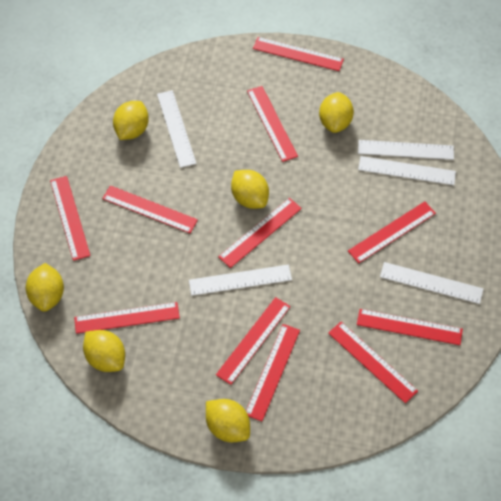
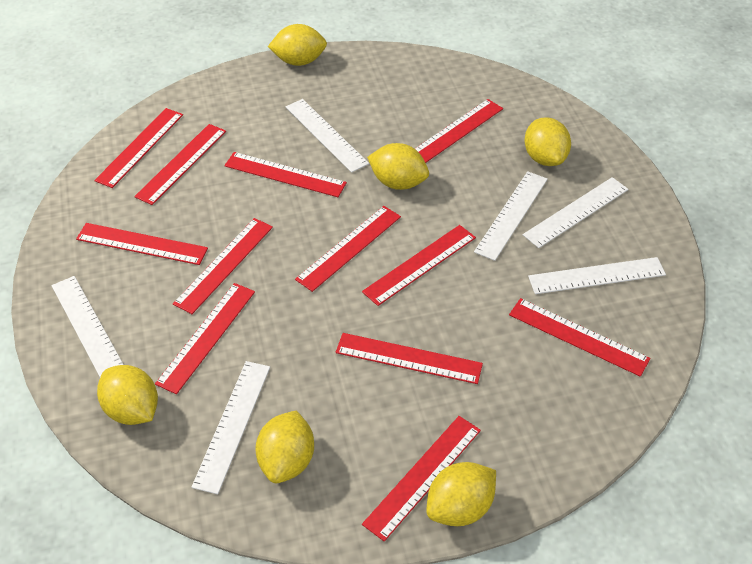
red ruler: 11 -> 12
white ruler: 5 -> 6

